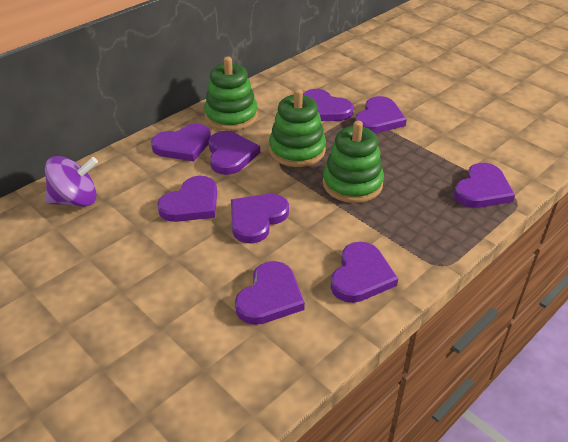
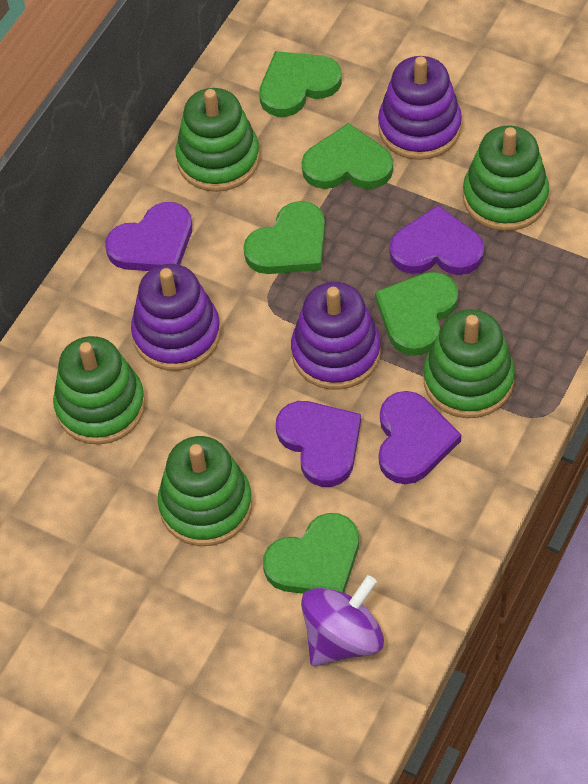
green heart: 0 -> 5
green stacking toy: 3 -> 5
purple heart: 9 -> 4
purple stacking toy: 0 -> 3

